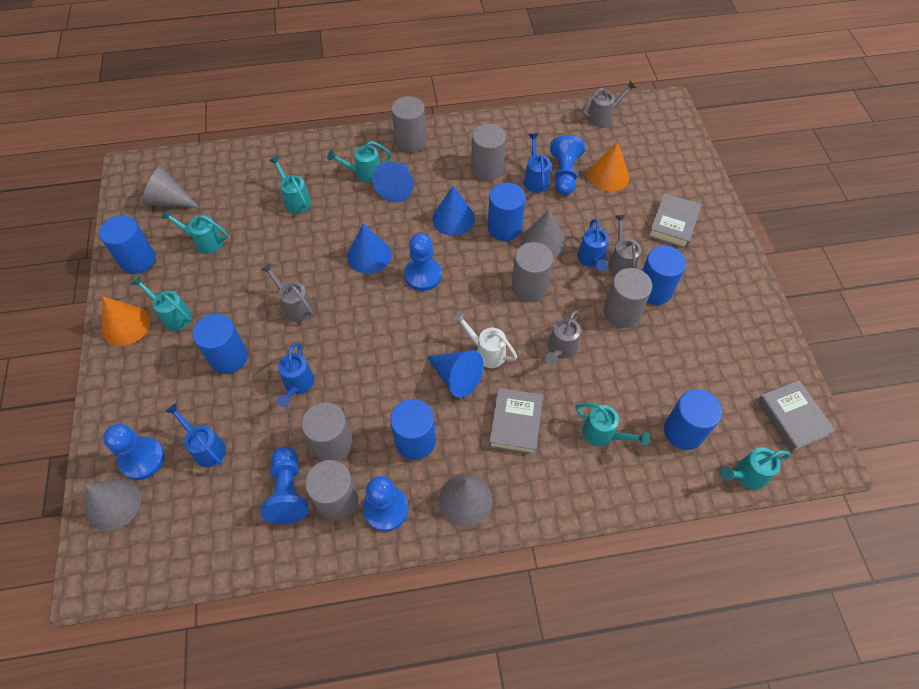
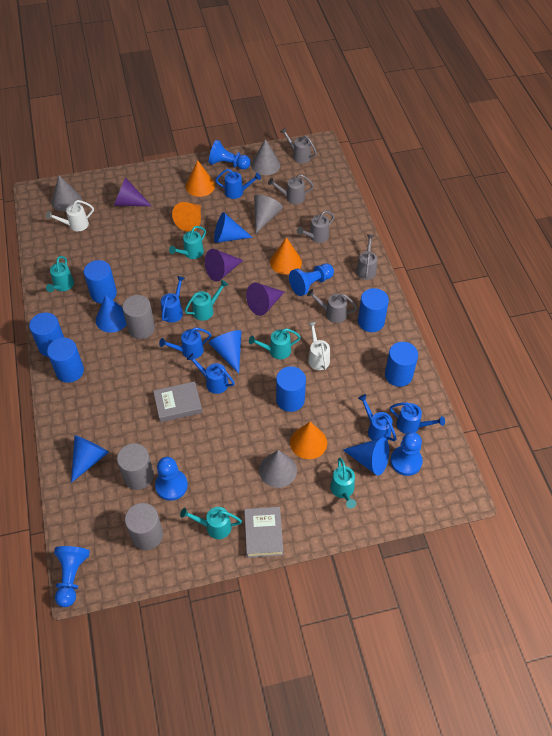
blue cone: 4 -> 5
blue watering can: 4 -> 6
grey book: 3 -> 2
grey cylinder: 6 -> 3
grey watering can: 4 -> 5
orange cone: 2 -> 4
purple cone: 0 -> 3
white watering can: 1 -> 2

